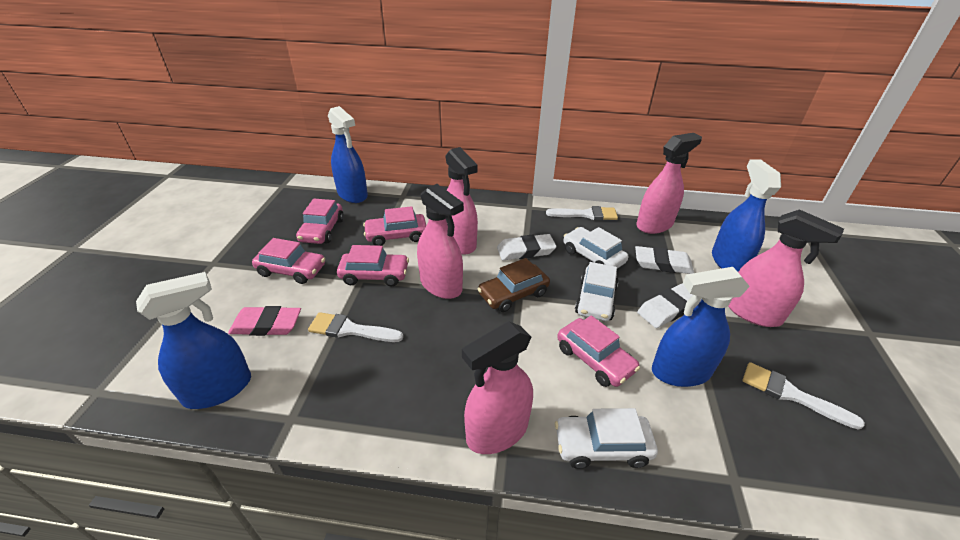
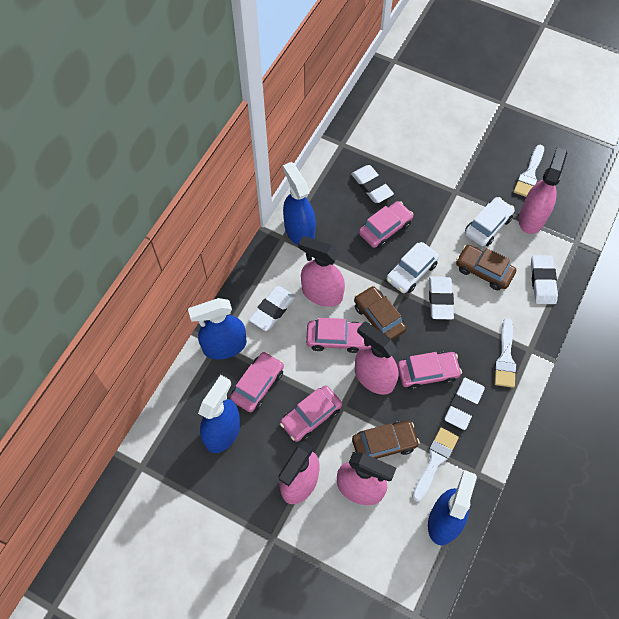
brown car: 1 -> 3
pink eraser: 1 -> 0
white car: 3 -> 2
white eraser: 3 -> 5

